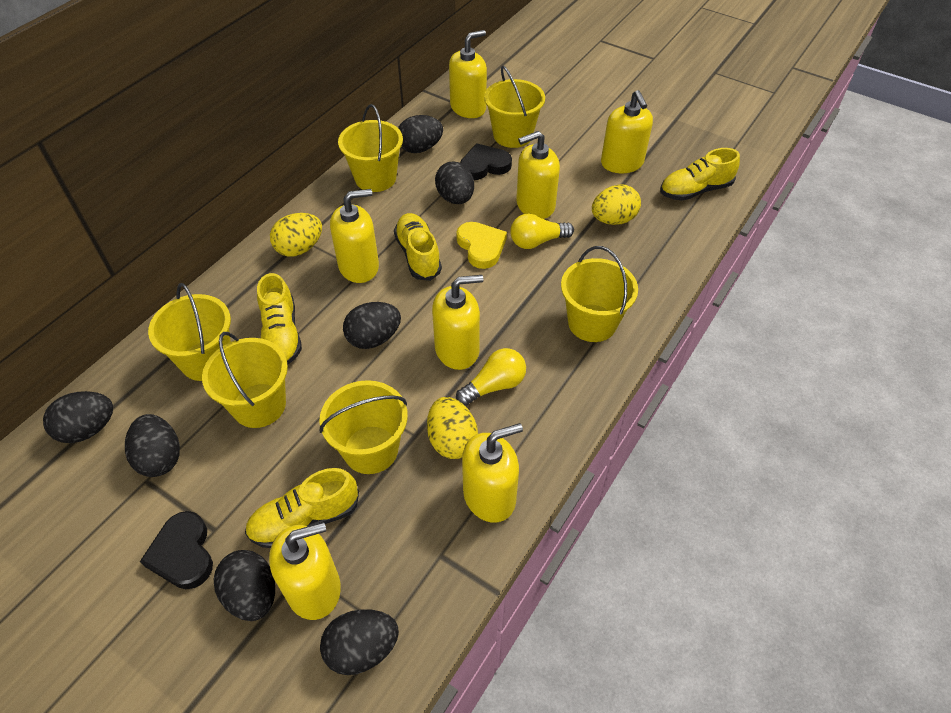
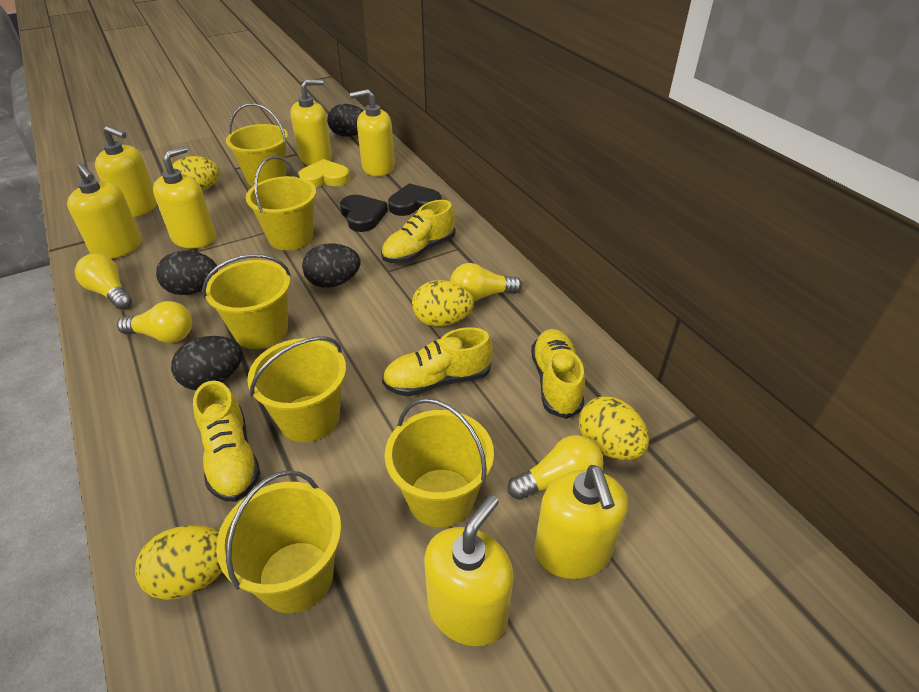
black egg: 7 -> 4
yellow egg: 3 -> 4
yellow light bulb: 2 -> 4

